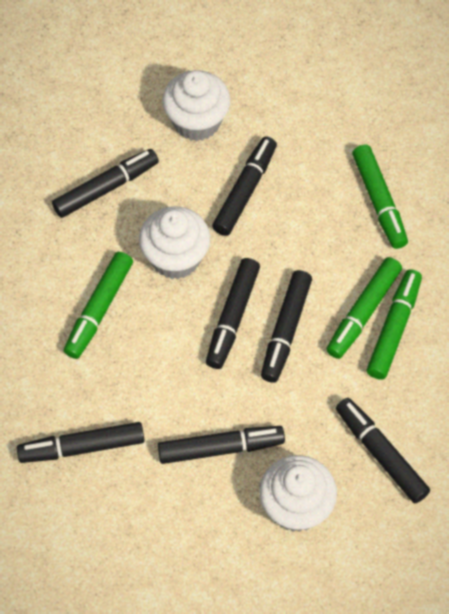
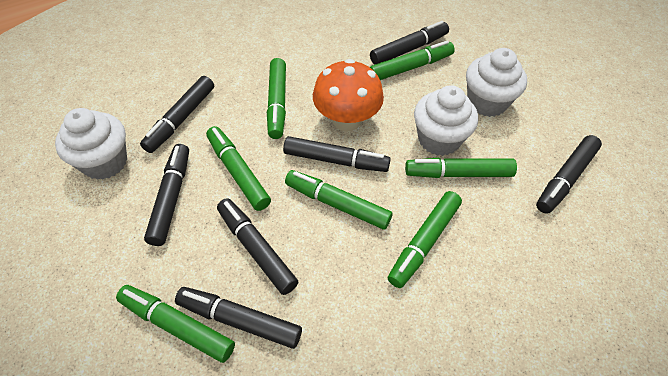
green marker: 4 -> 7
orange mushroom: 0 -> 1

